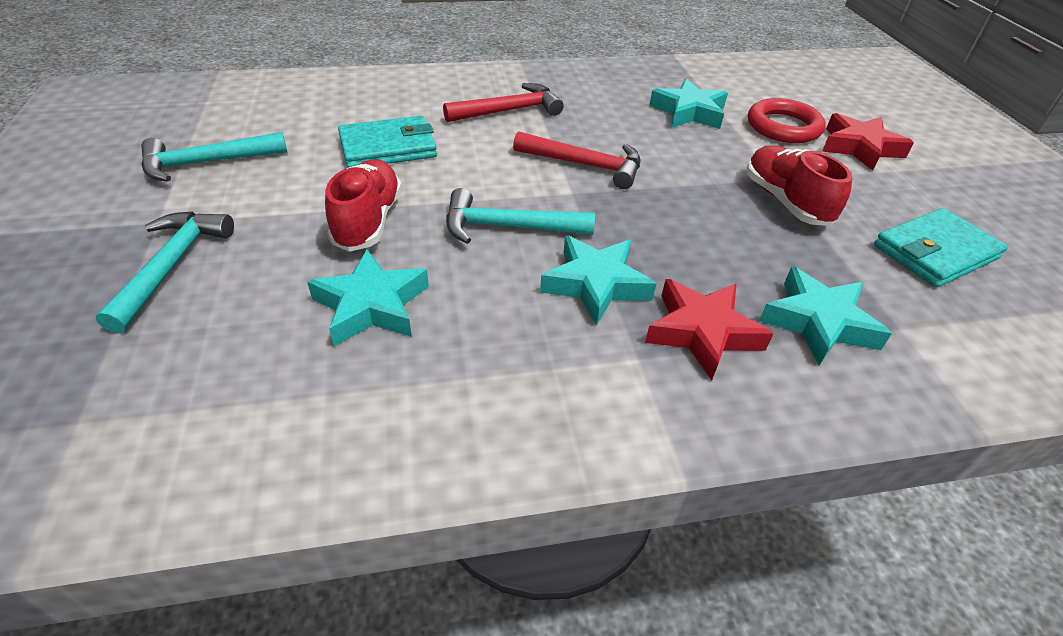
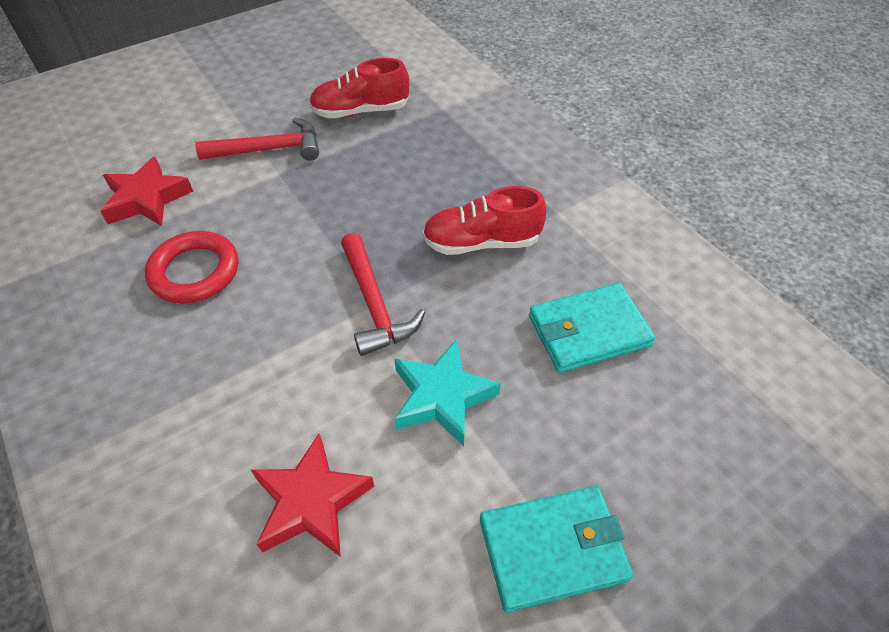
turquoise hammer: 3 -> 0
turquoise star: 4 -> 1

